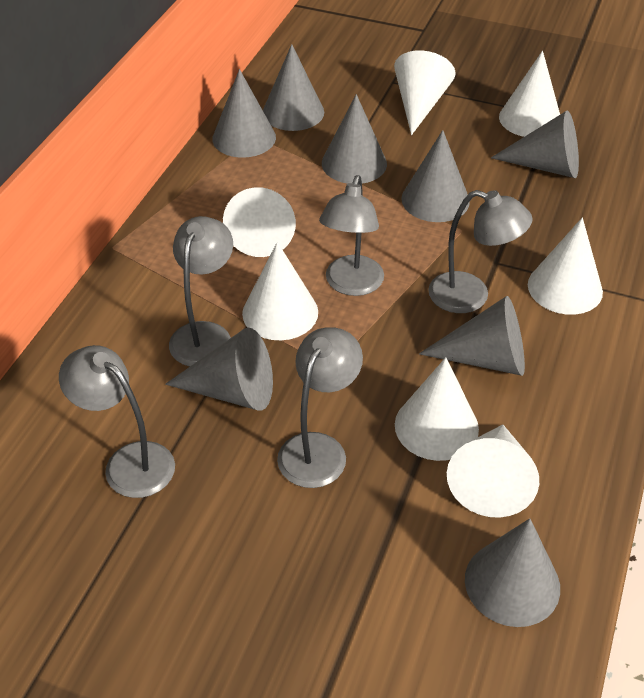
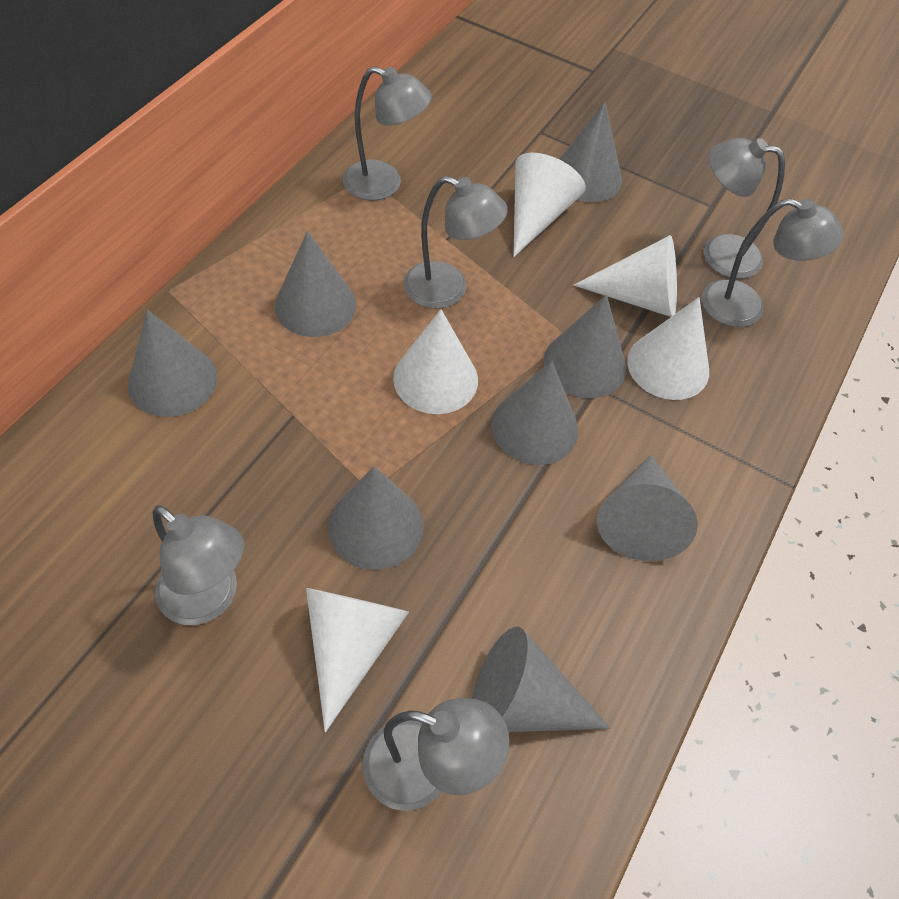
grey lamp: 5 -> 6
white cone: 7 -> 5

